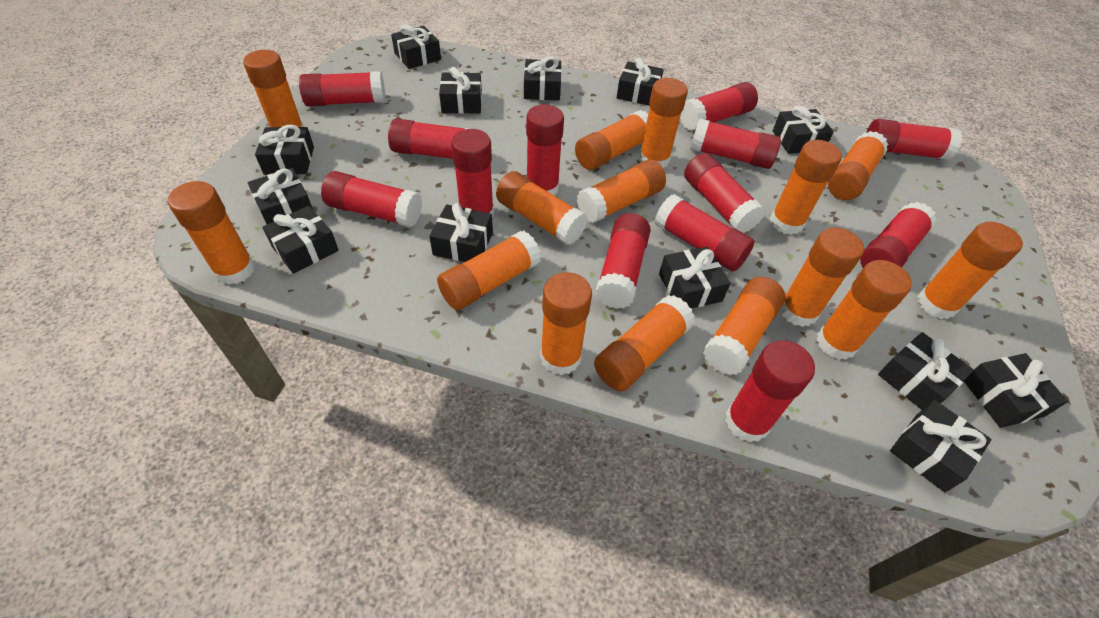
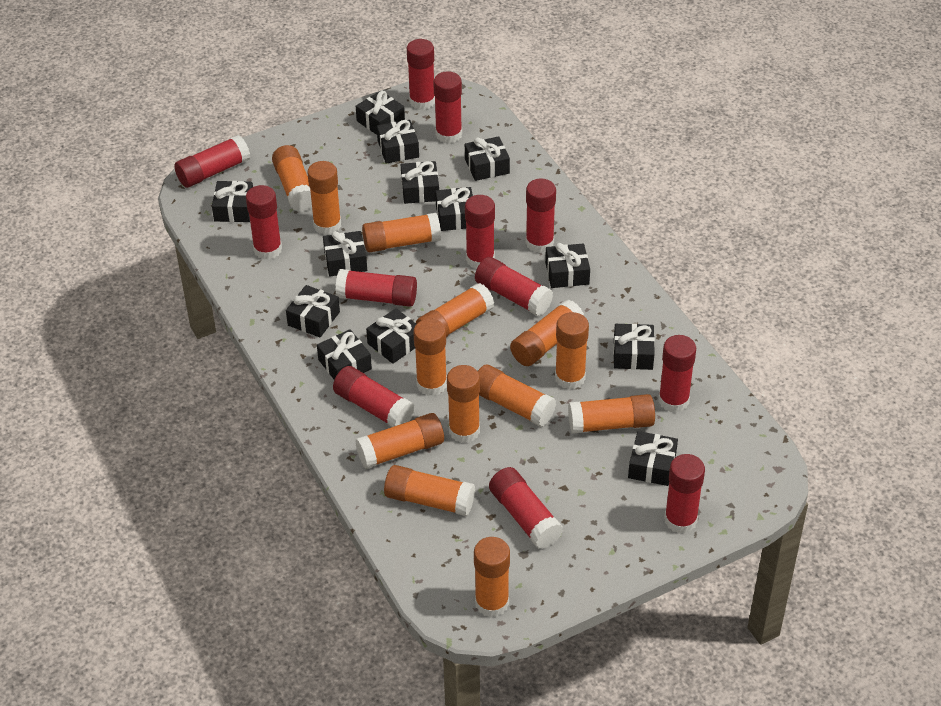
orange glue stick: 15 -> 13
red glue stick: 13 -> 12

